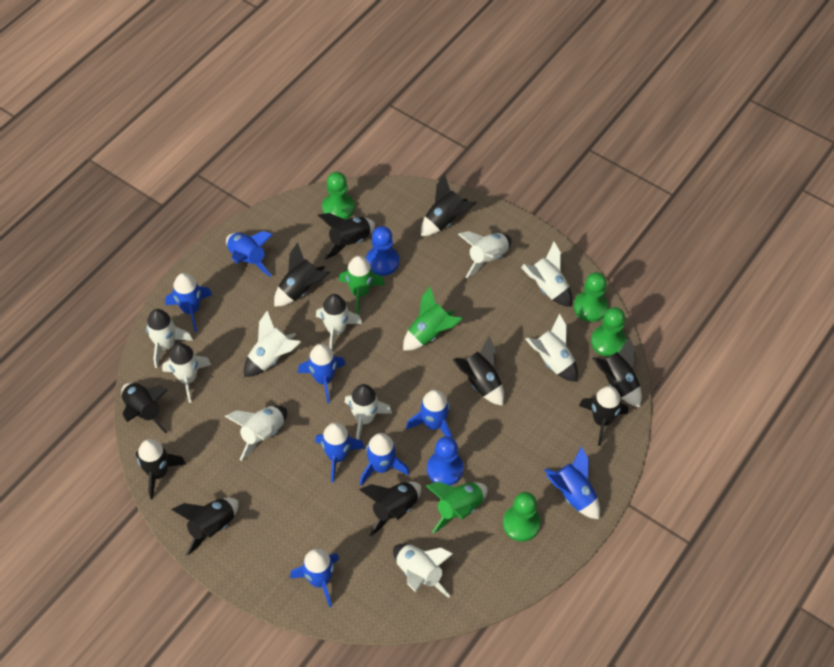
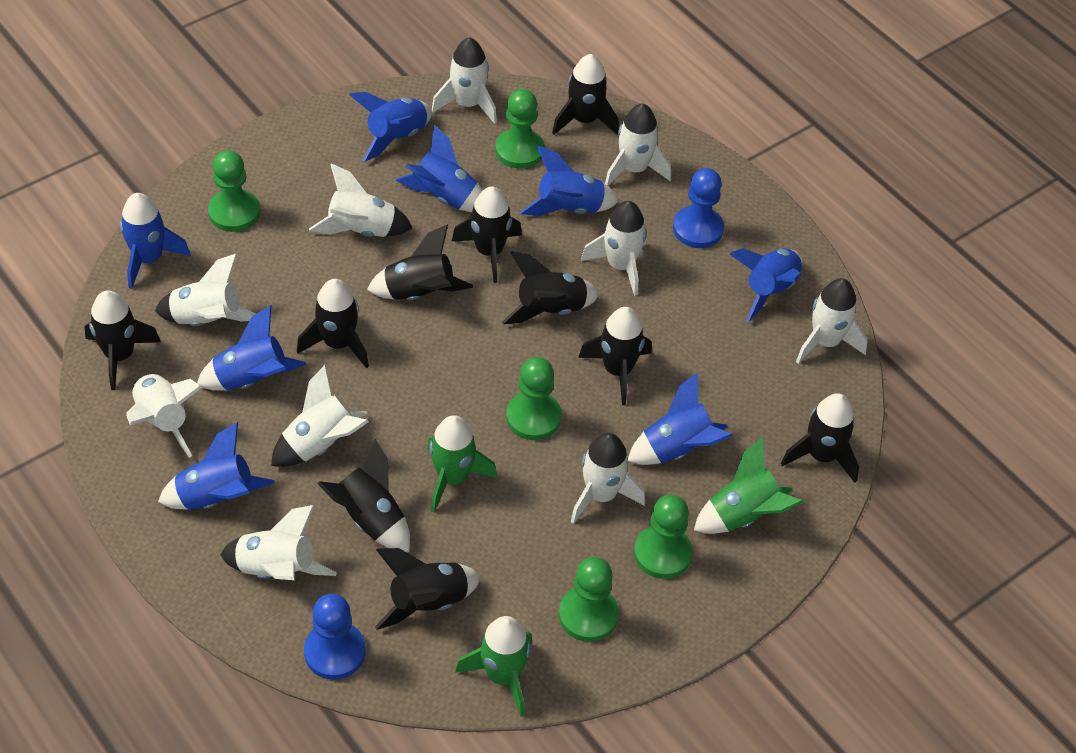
green pawn: 4 -> 5

